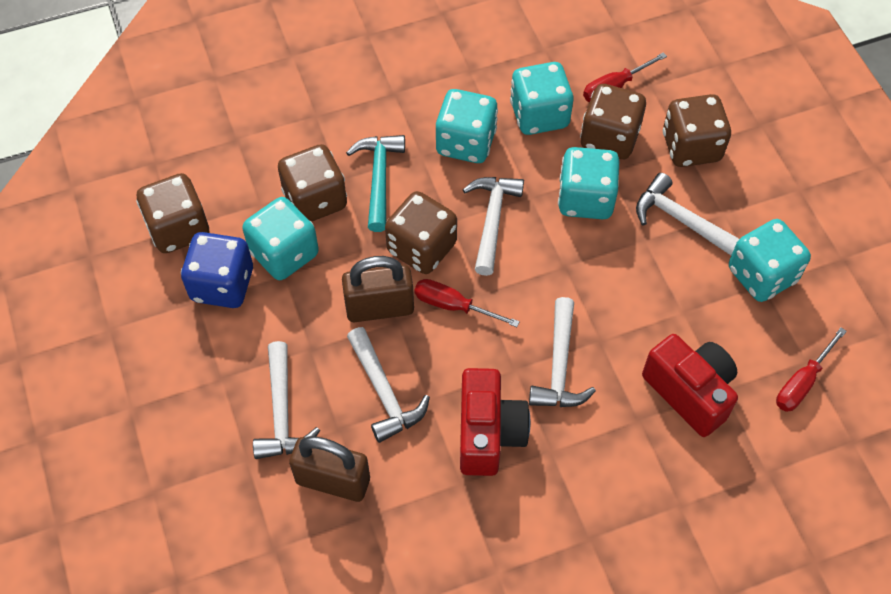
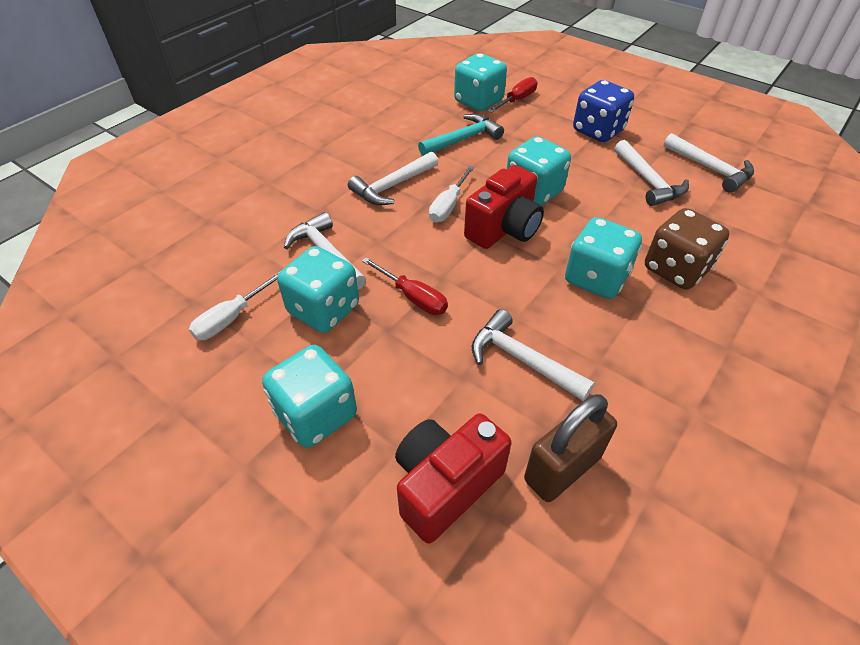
brown dice: 5 -> 1
brown padlock: 2 -> 1
red screwdriver: 3 -> 2
white screwdriver: 0 -> 2

